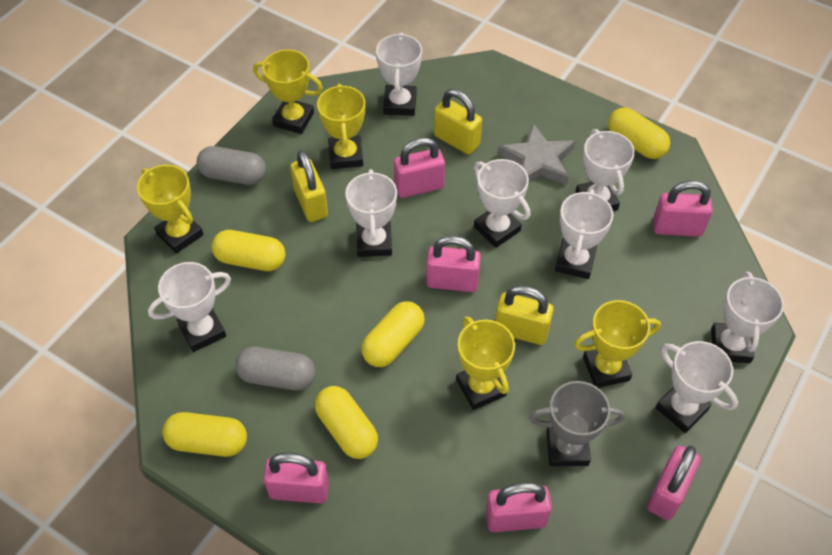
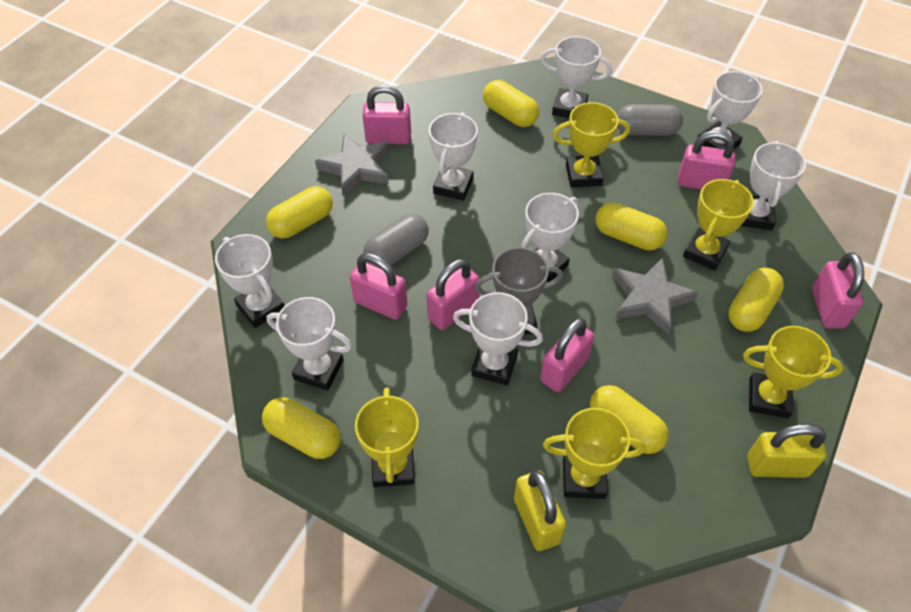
grey star: 1 -> 2
yellow capsule: 5 -> 6
yellow padlock: 3 -> 2

